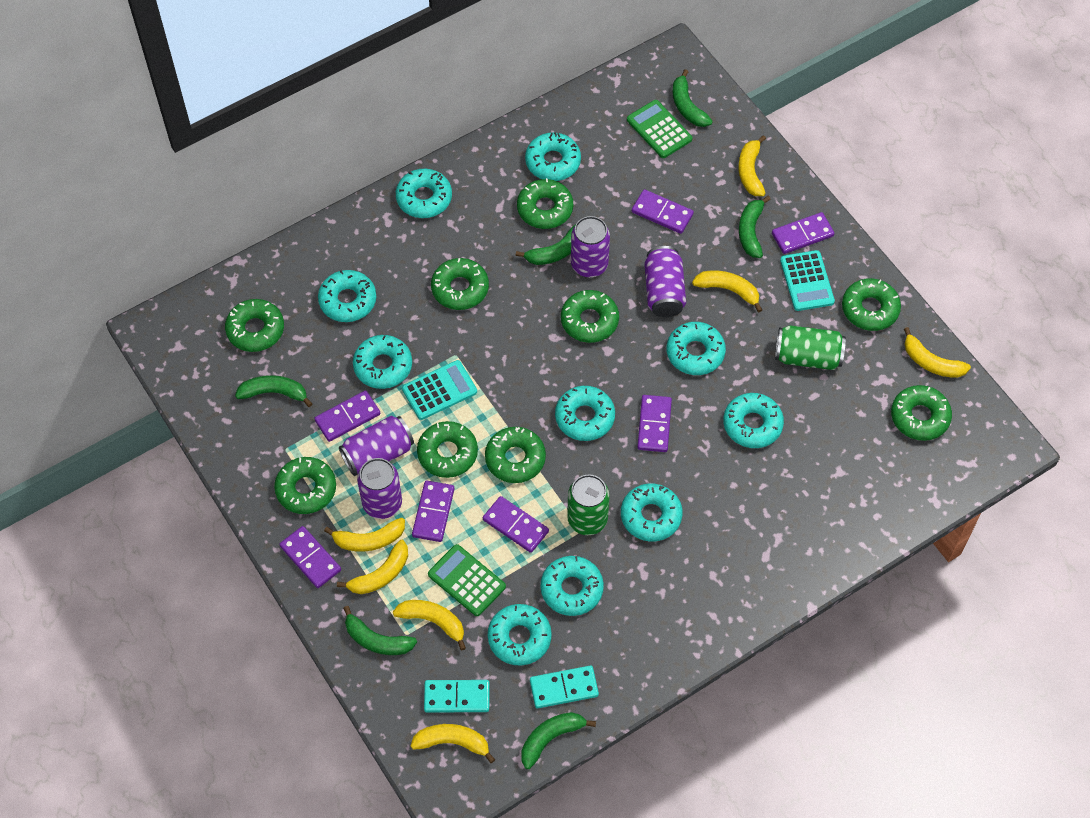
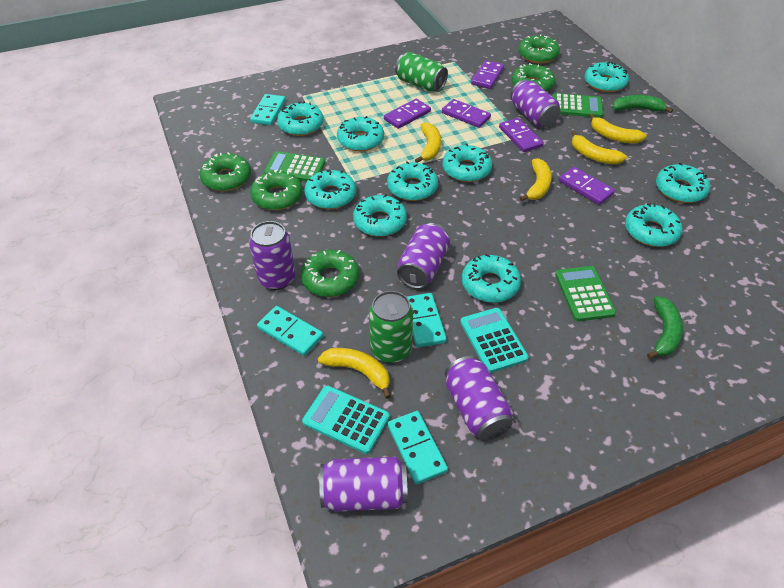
green banana: 6 -> 2
green calculator: 2 -> 3
green donut: 9 -> 5
purple can: 4 -> 5
purple domino: 7 -> 5
turquoise domino: 2 -> 4
yellow banana: 7 -> 5

